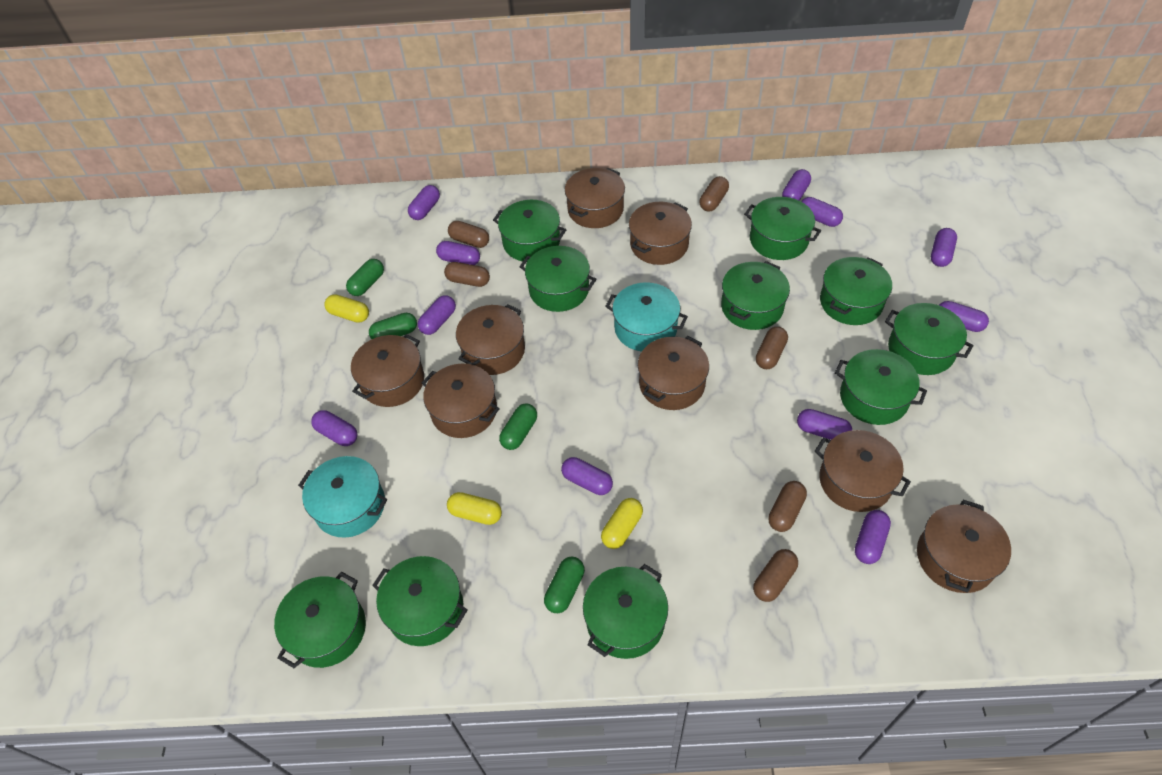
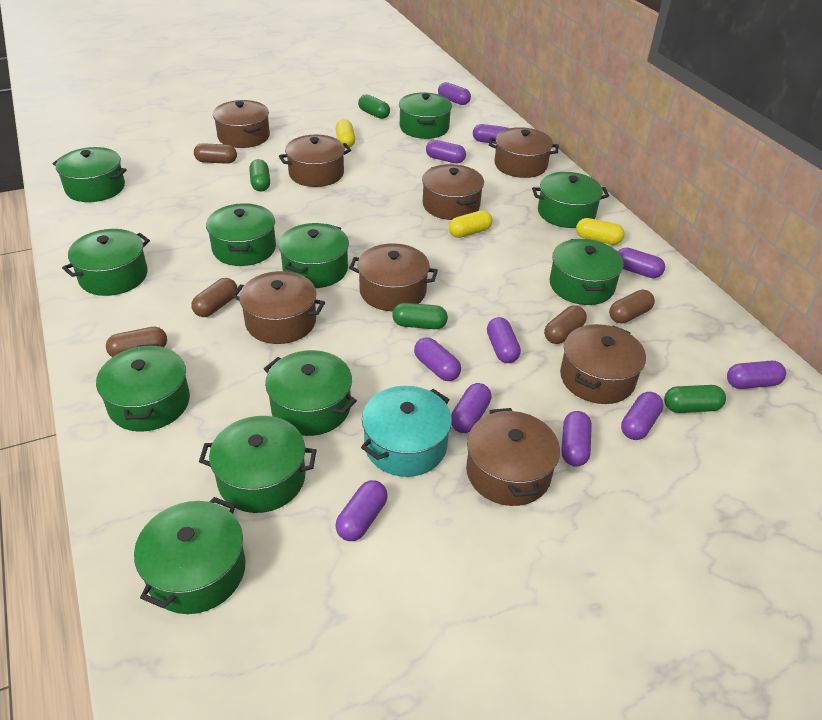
brown capsule: 6 -> 5
green pot: 10 -> 11
turquoise pot: 2 -> 1

